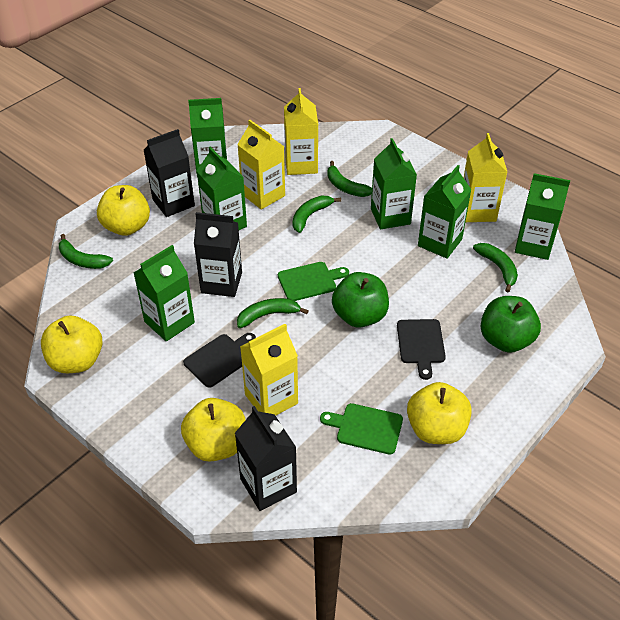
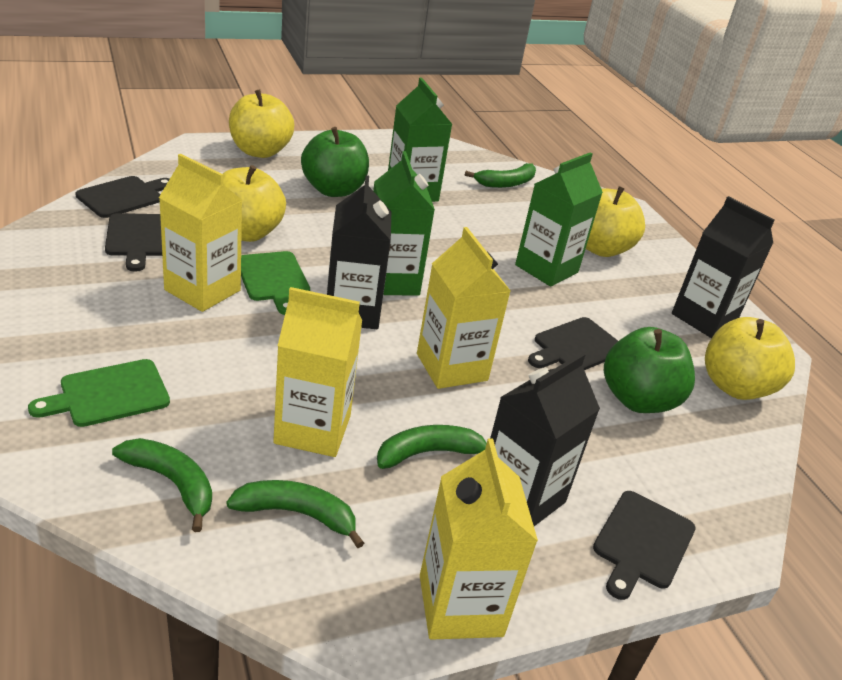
black cutting board: 2 -> 4
green banana: 5 -> 4
green carton: 6 -> 3

